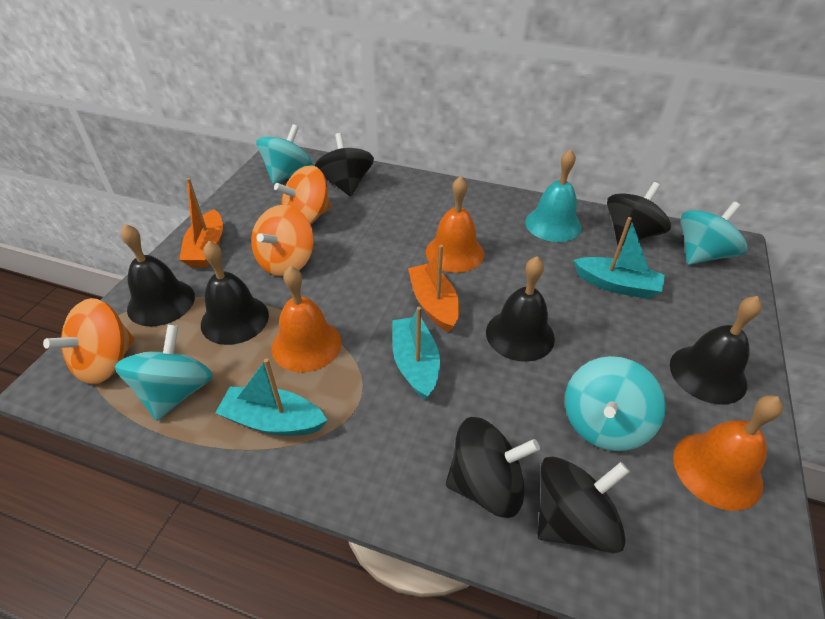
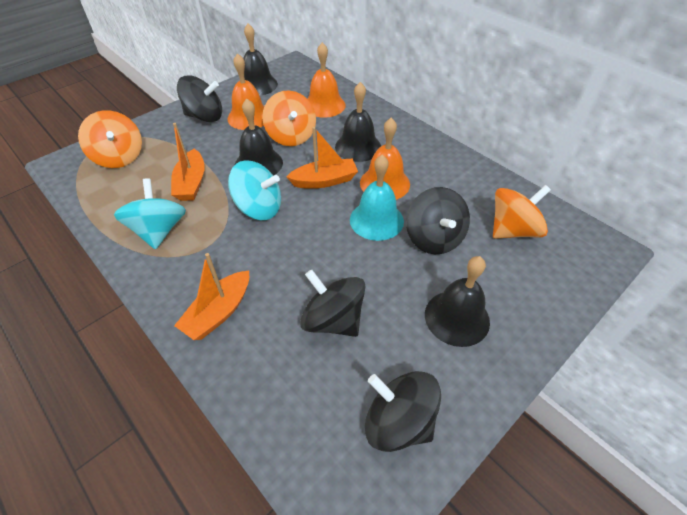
orange boat: 2 -> 3
turquoise boat: 3 -> 0
turquoise spinning top: 4 -> 2

